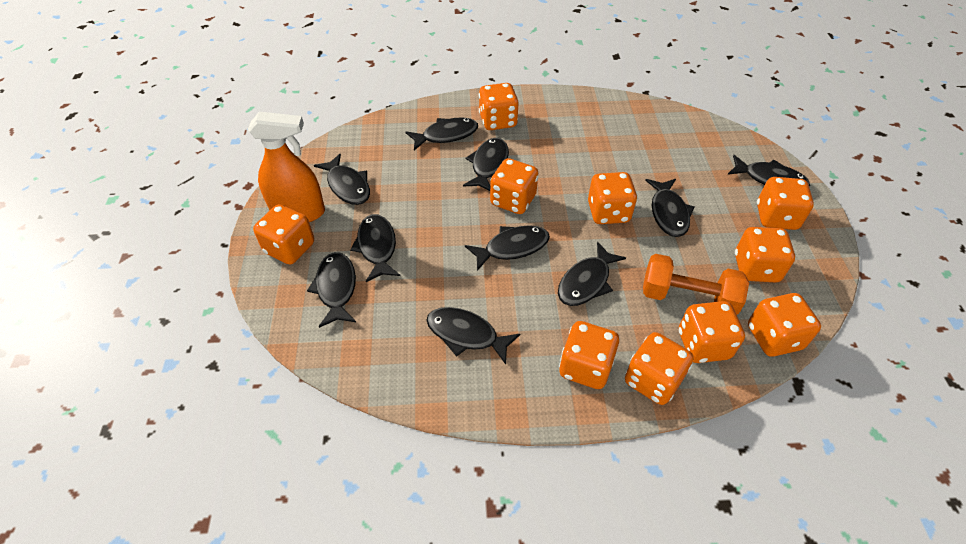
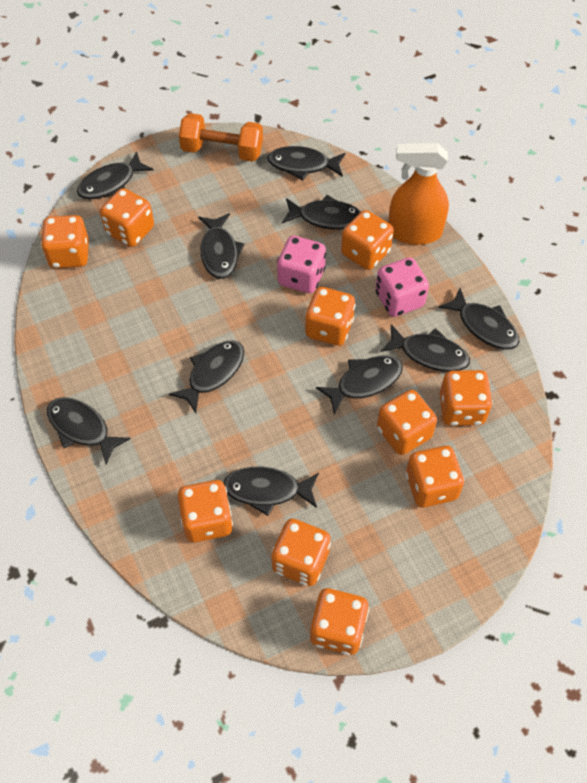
pink dice: 0 -> 2

